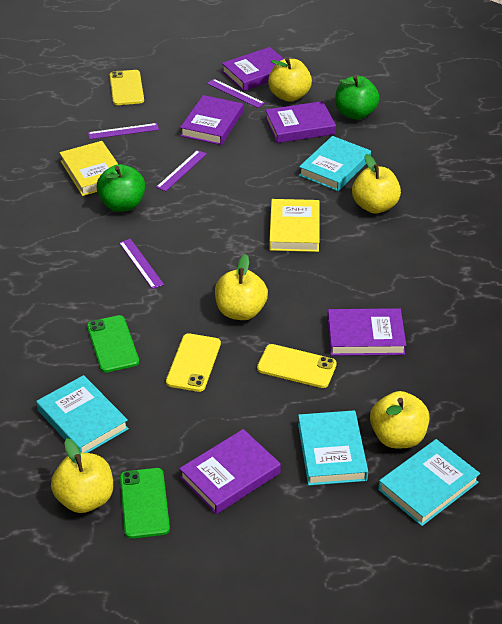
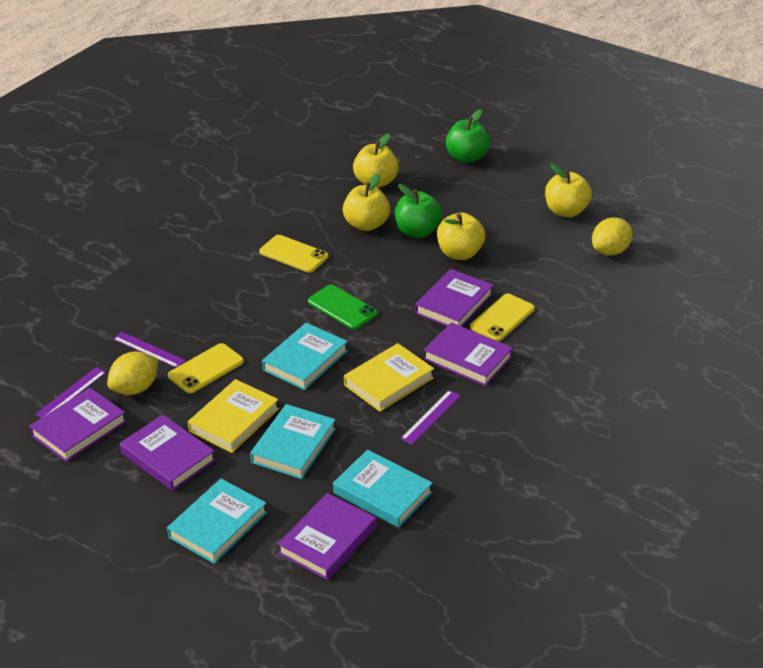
green phone: 2 -> 1
purple ruler: 4 -> 3
yellow apple: 5 -> 4
yellow lemon: 0 -> 2

